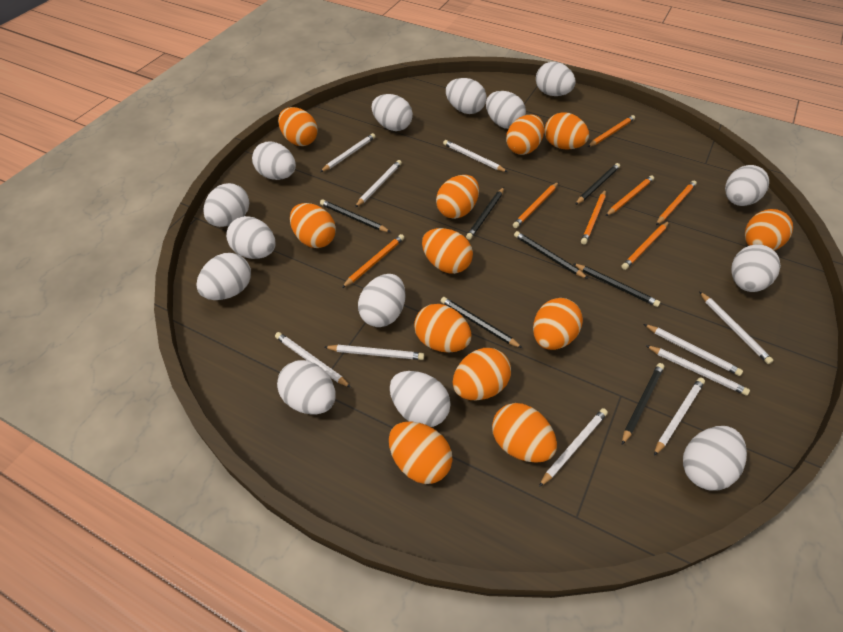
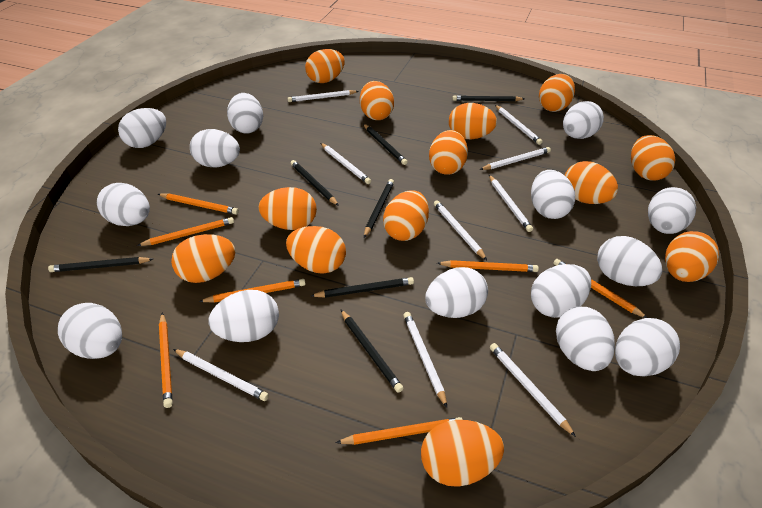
orange egg: 12 -> 13
white pencil: 10 -> 9

